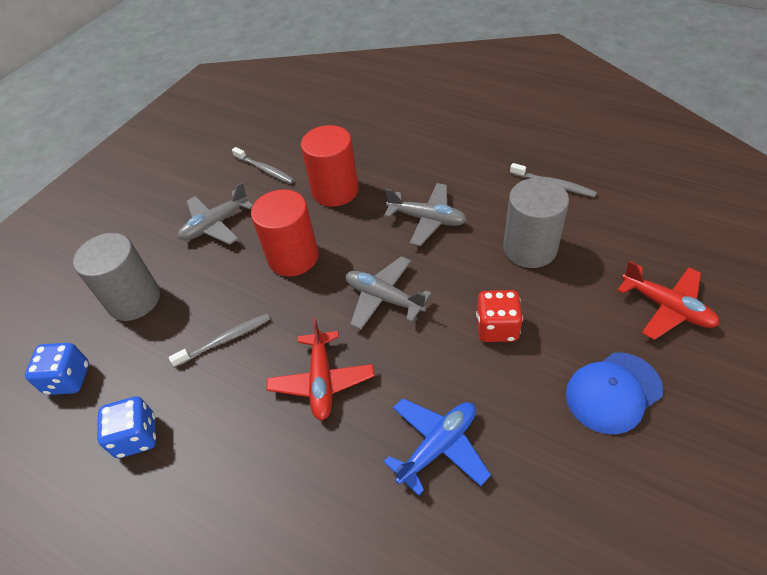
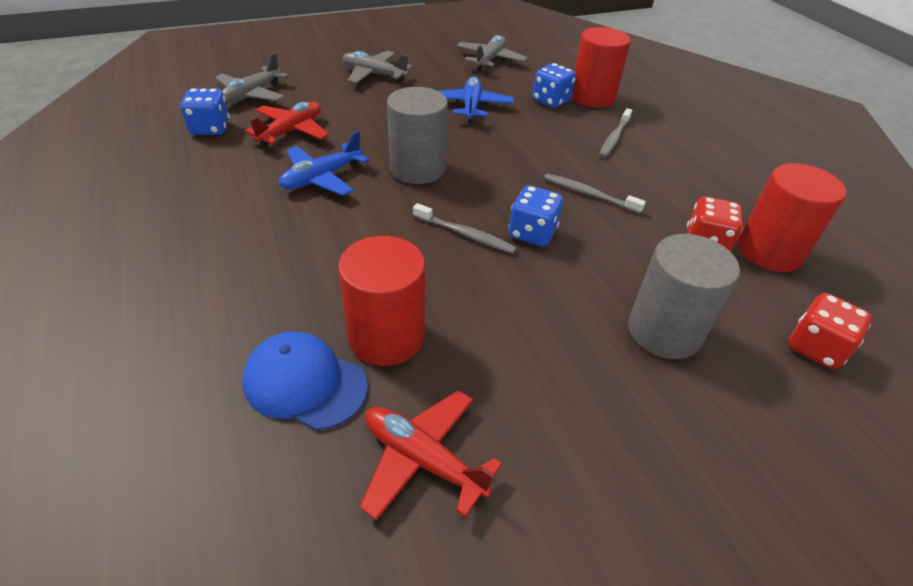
blue dice: 2 -> 3
blue plane: 1 -> 2
red cylinder: 2 -> 3
red dice: 1 -> 2

